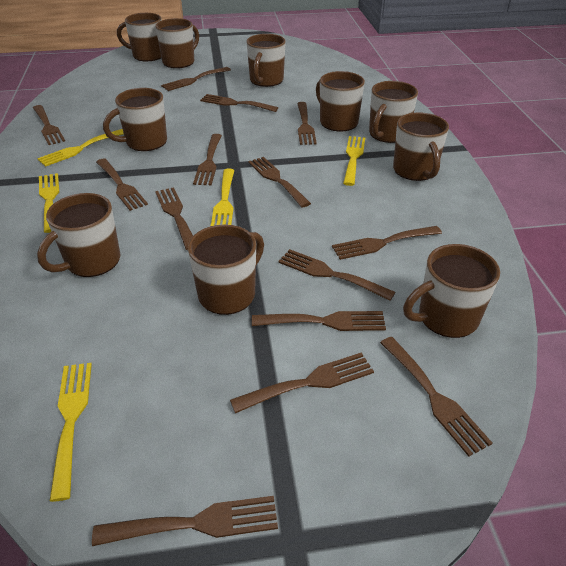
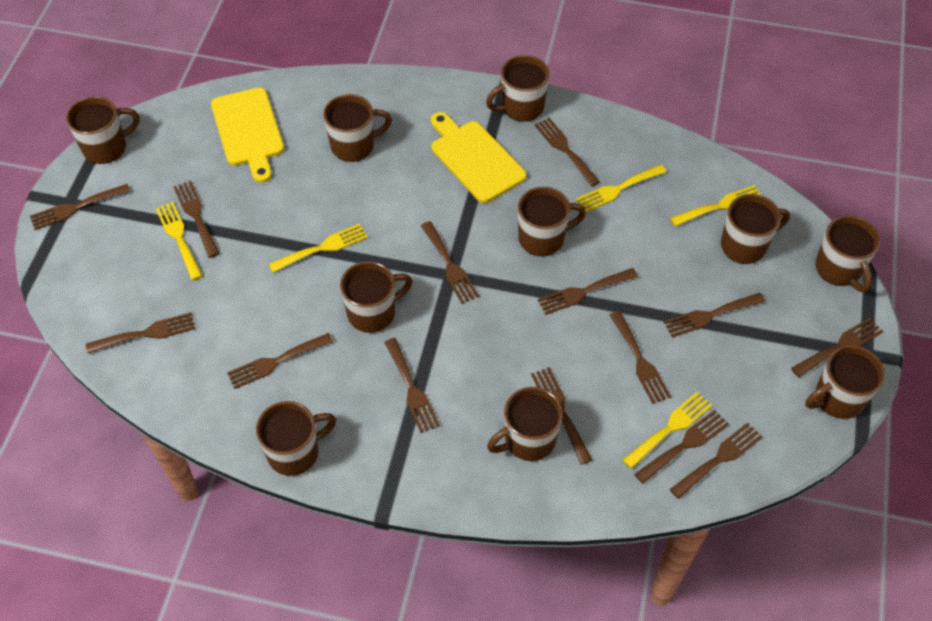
yellow cutting board: 0 -> 2

